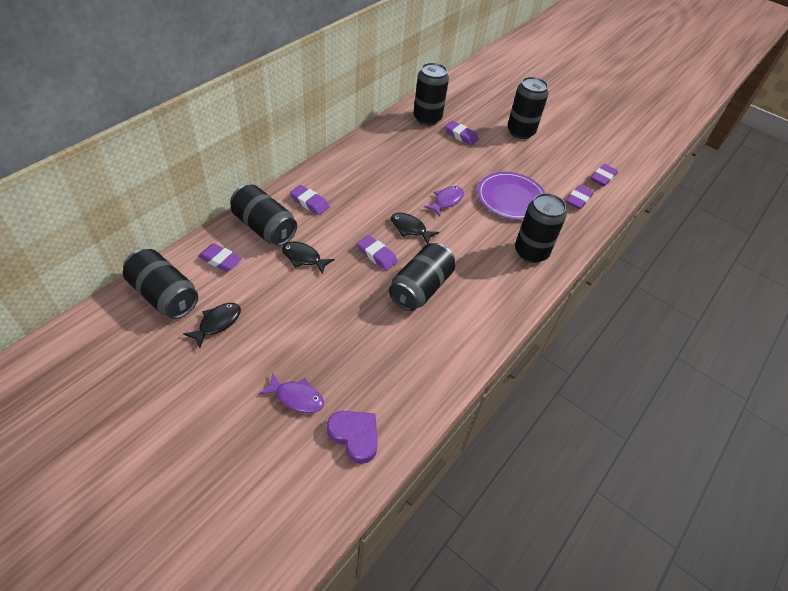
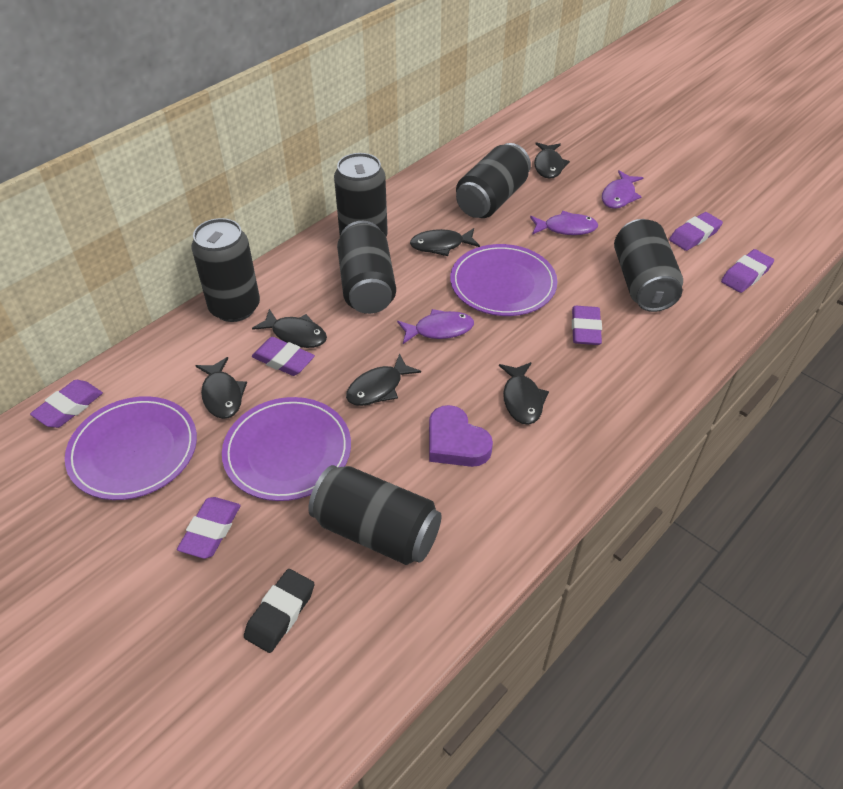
black eraser: 0 -> 1
black fish: 3 -> 6
purple fish: 2 -> 3
purple plate: 1 -> 3

